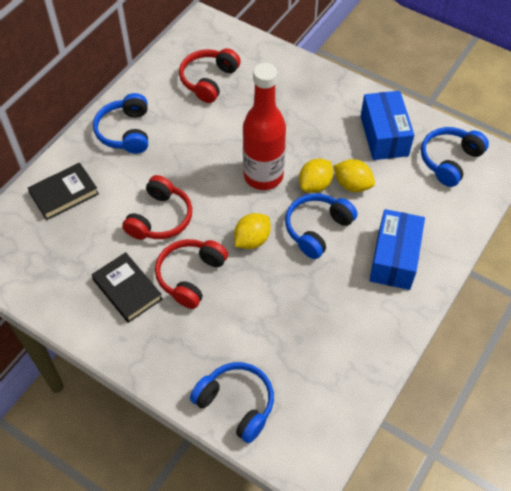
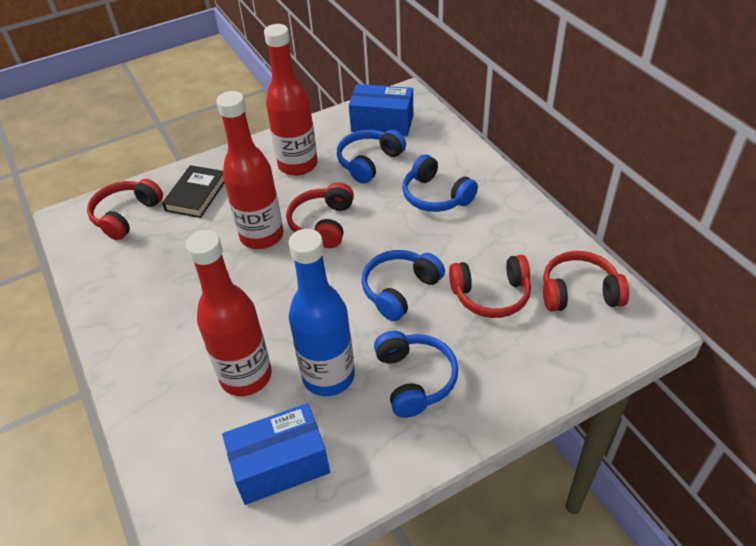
black book: 2 -> 1
blue bottle: 0 -> 1
red bottle: 1 -> 3
red headphones: 3 -> 4
yellow lemon: 3 -> 0

